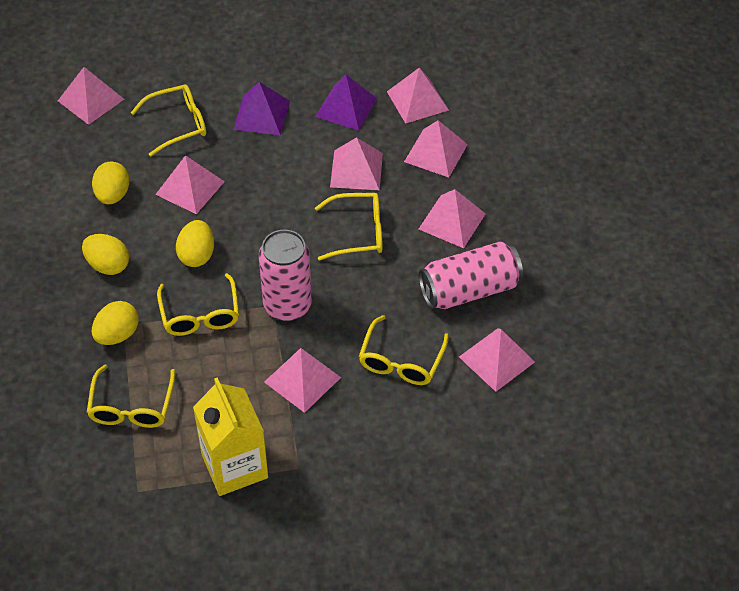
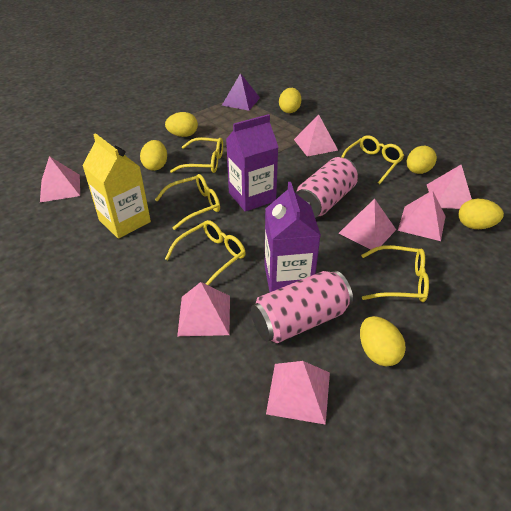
pink pyramid: 8 -> 7
purple carton: 0 -> 2
purple pyramid: 2 -> 1
yellow egg: 4 -> 6

